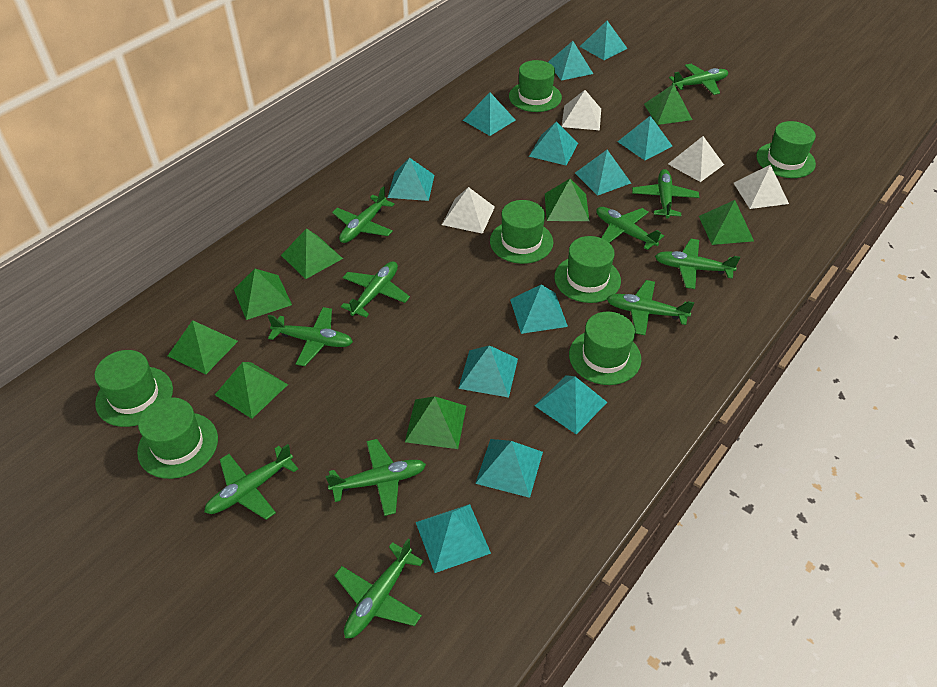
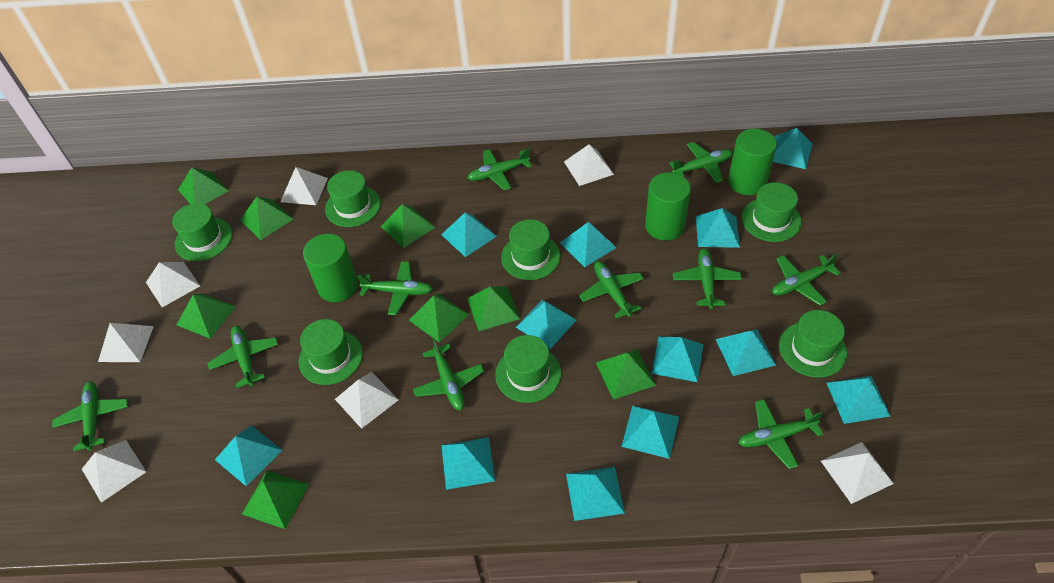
green cylinder: 0 -> 3
green plane: 11 -> 10
white pyramid: 4 -> 7

